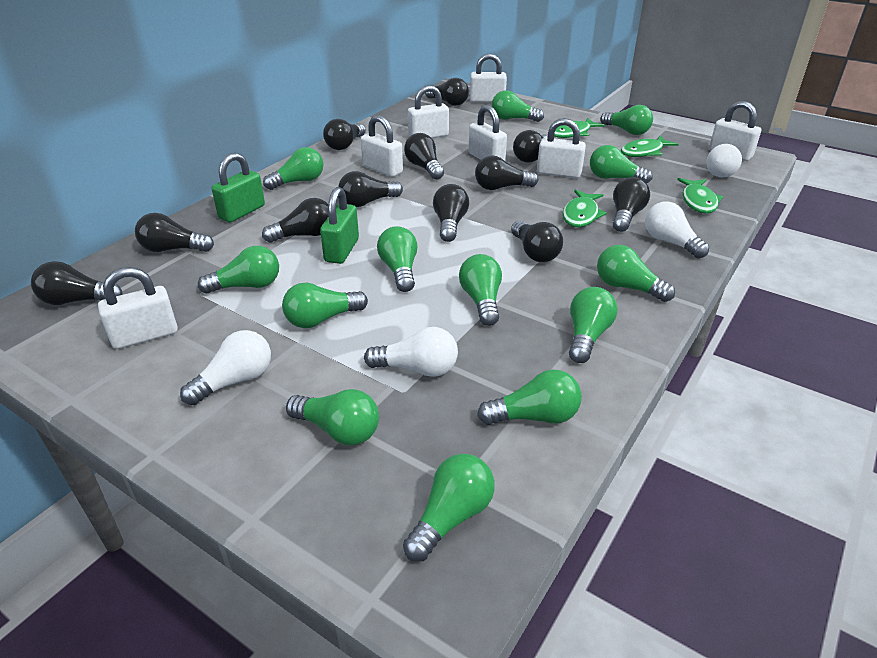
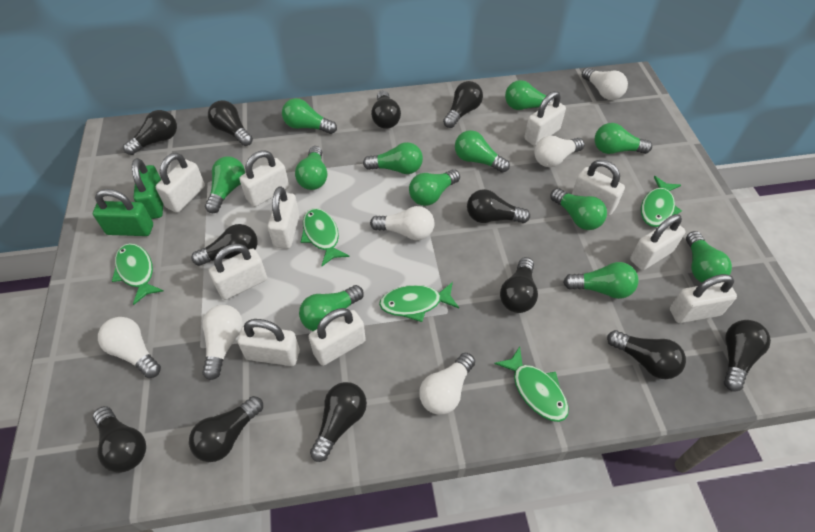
green fish: 4 -> 5
green light bulb: 13 -> 12
white light bulb: 4 -> 6
white padlock: 7 -> 10

